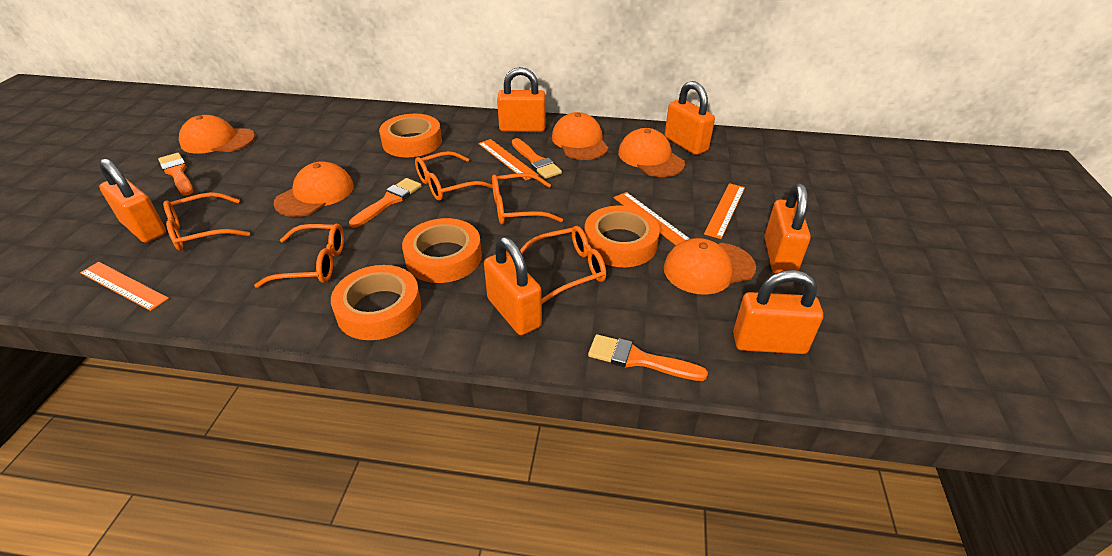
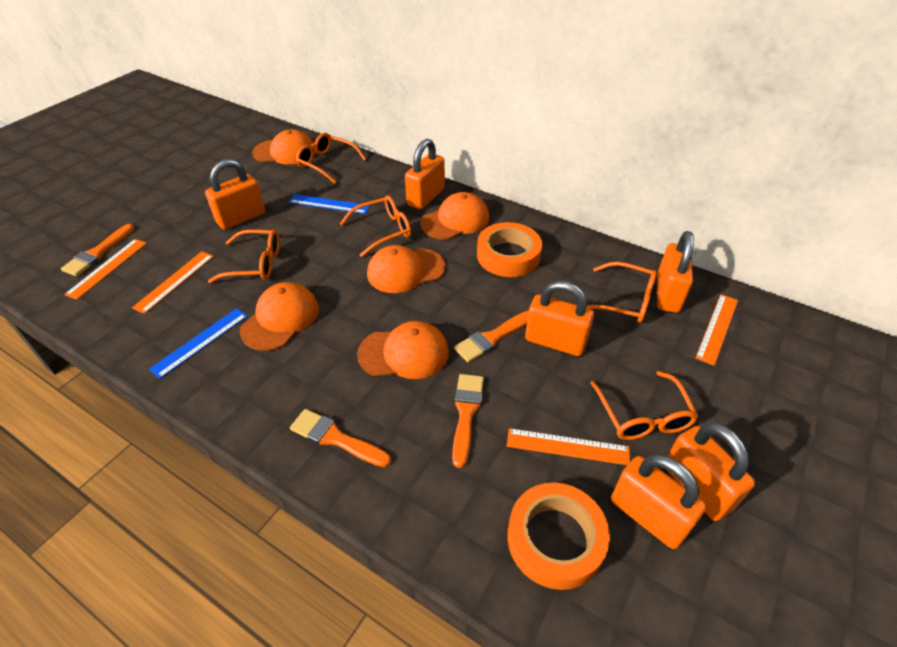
blue ruler: 0 -> 2
orange tape: 4 -> 2

